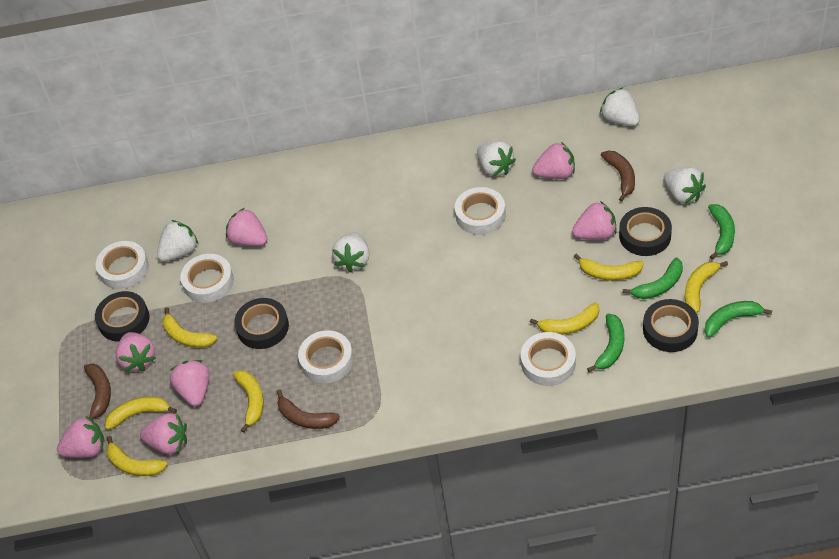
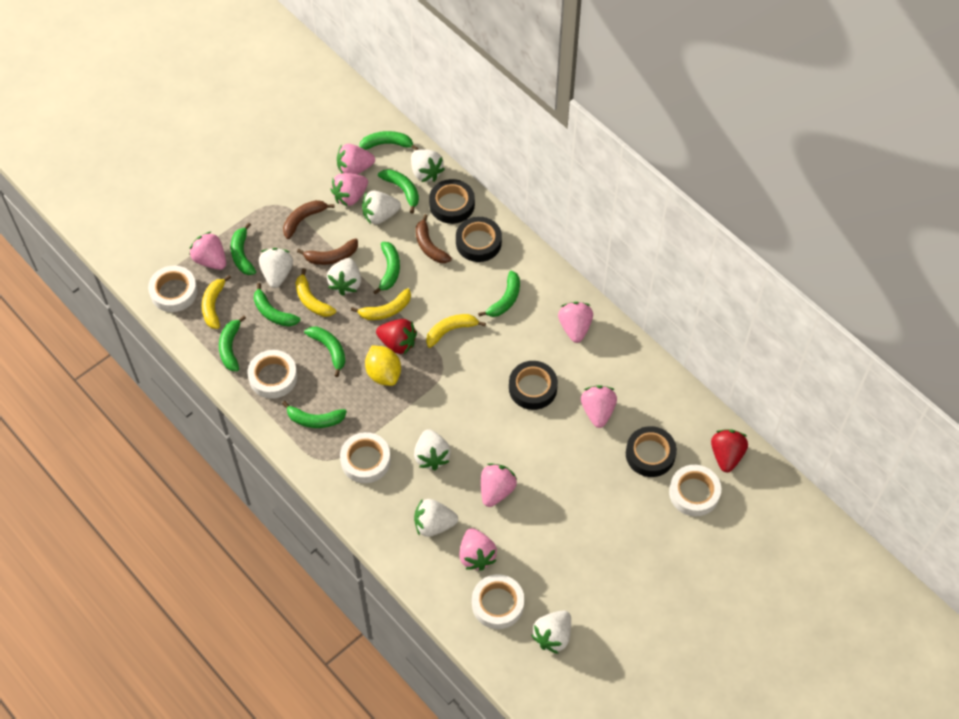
green banana: 4 -> 9
red strawberry: 0 -> 2
white strawberry: 5 -> 7
yellow banana: 7 -> 4
yellow lemon: 0 -> 1

